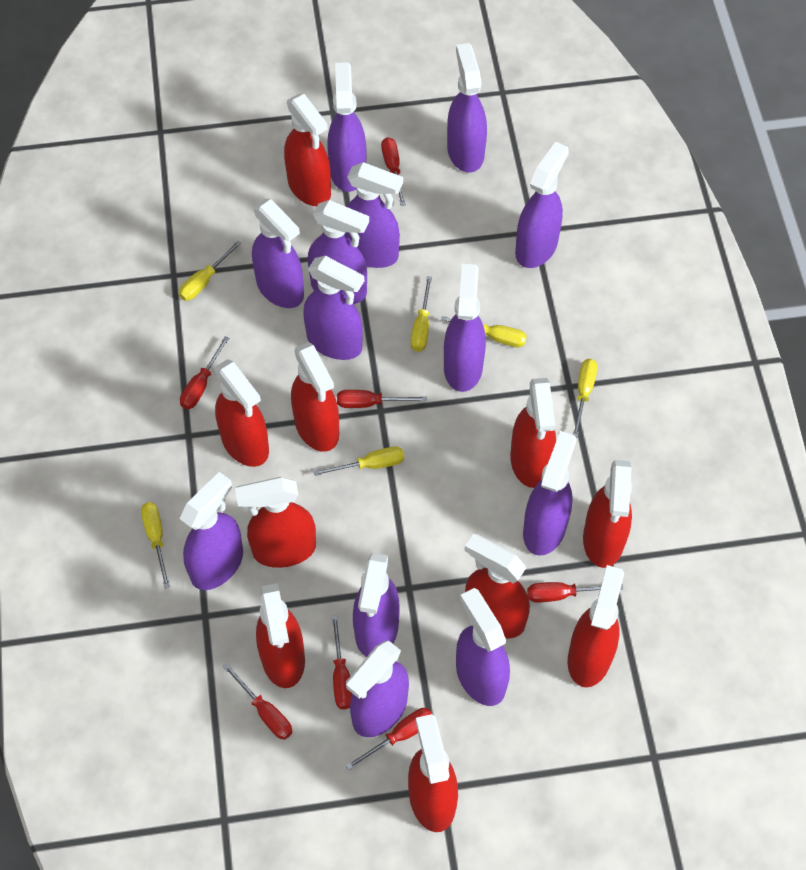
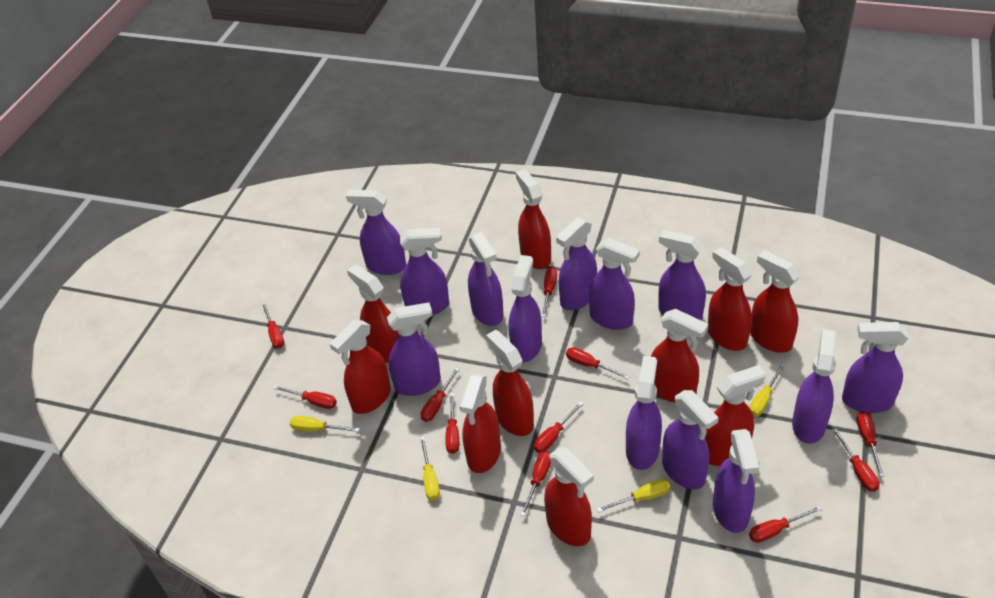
red screwdriver: 7 -> 11
yellow screwdriver: 6 -> 4

